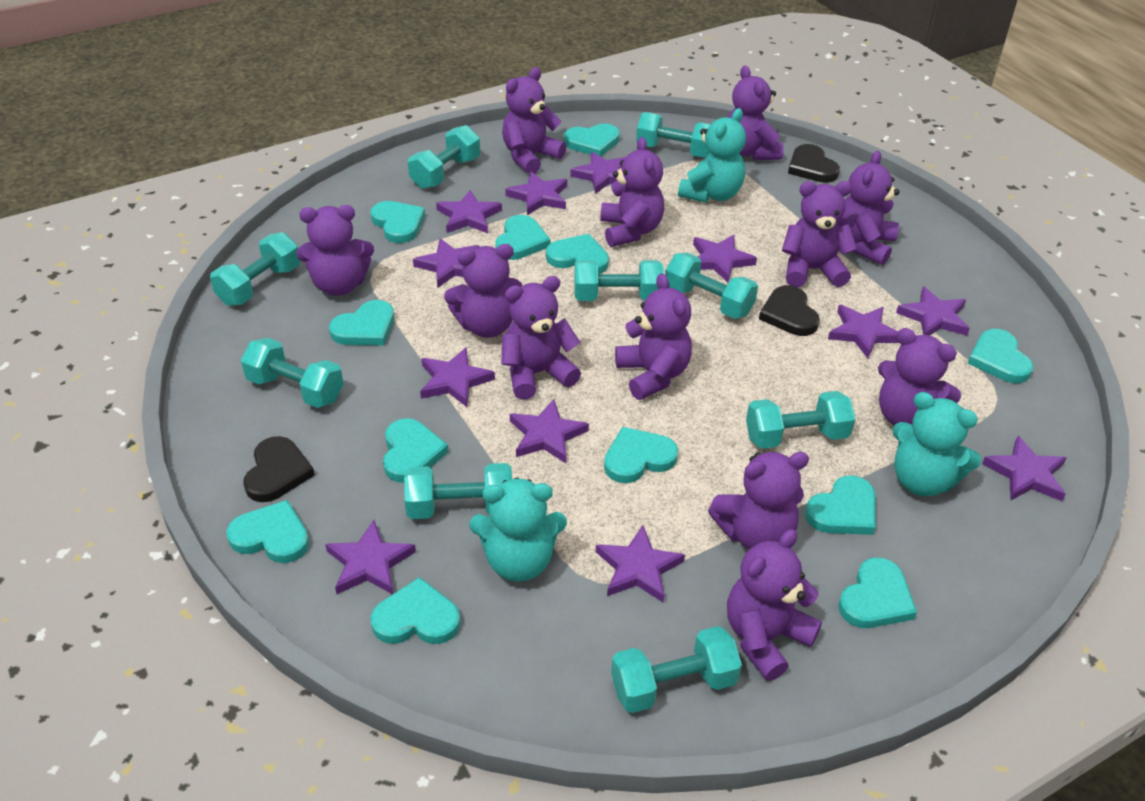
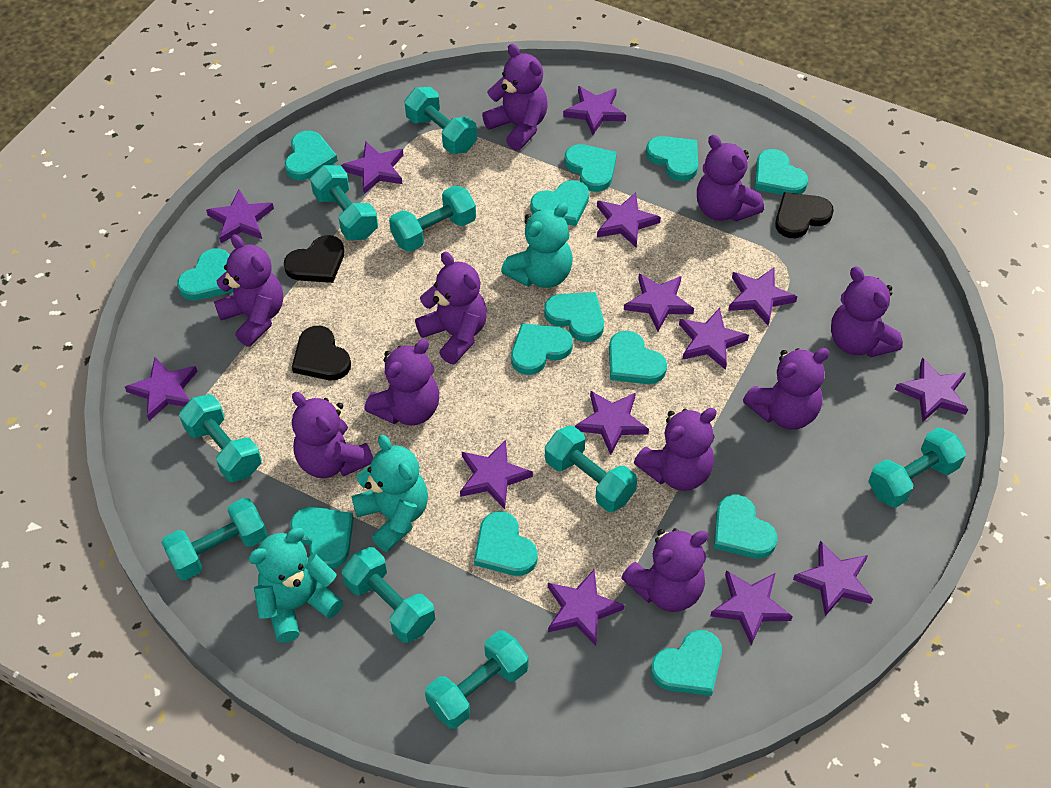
purple star: 12 -> 14
purple teddy bear: 12 -> 10
turquoise heart: 12 -> 13

